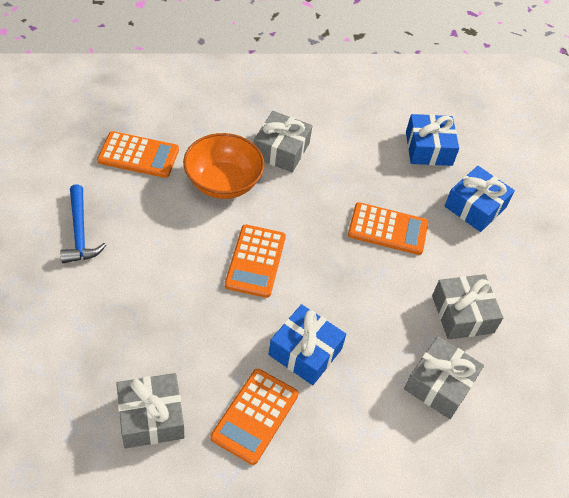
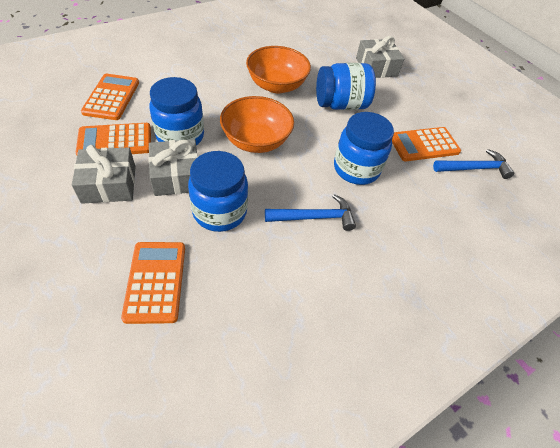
blue gift: 3 -> 0
blue hammer: 1 -> 2
blue jar: 0 -> 4
grey gift: 4 -> 3
orange bowl: 1 -> 2

